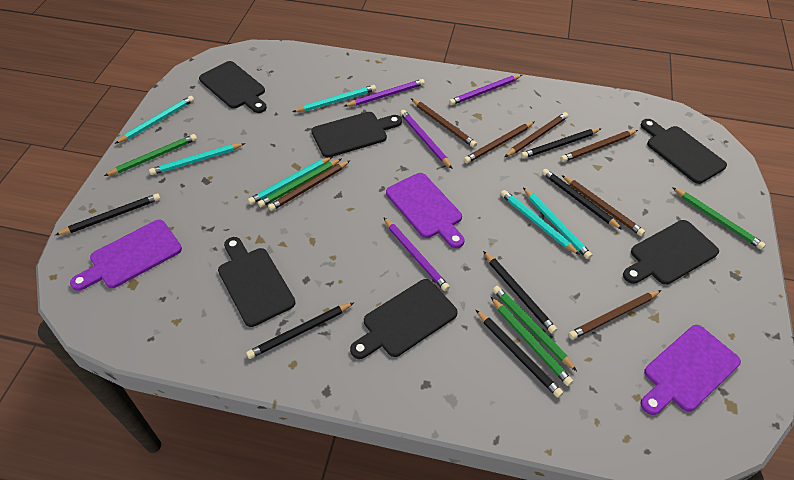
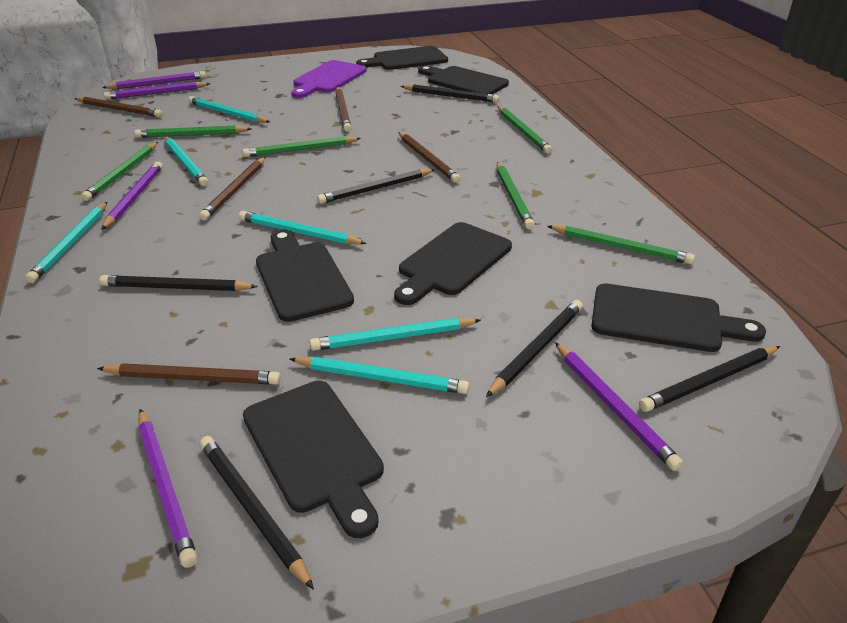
brown pencil: 7 -> 5
green pencil: 5 -> 6
purple cutting board: 3 -> 1
purple pencil: 4 -> 5

